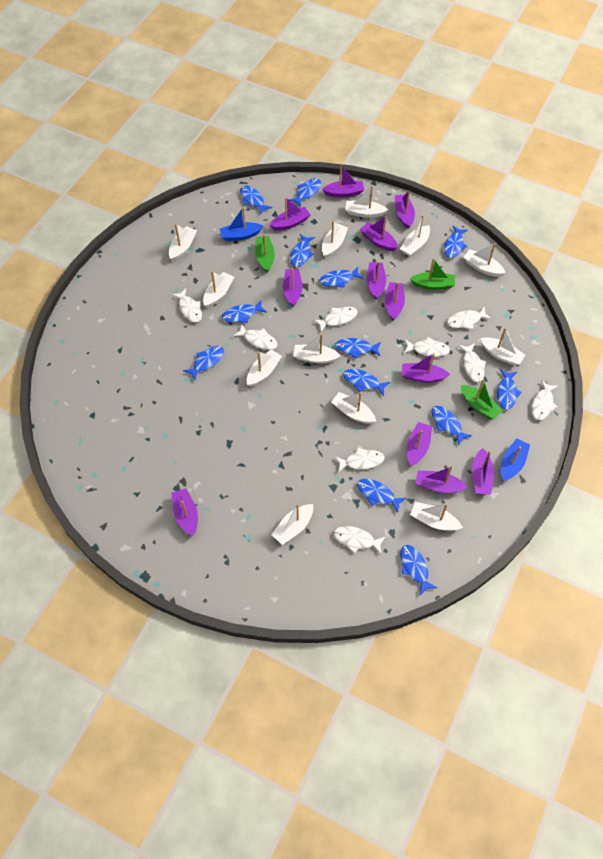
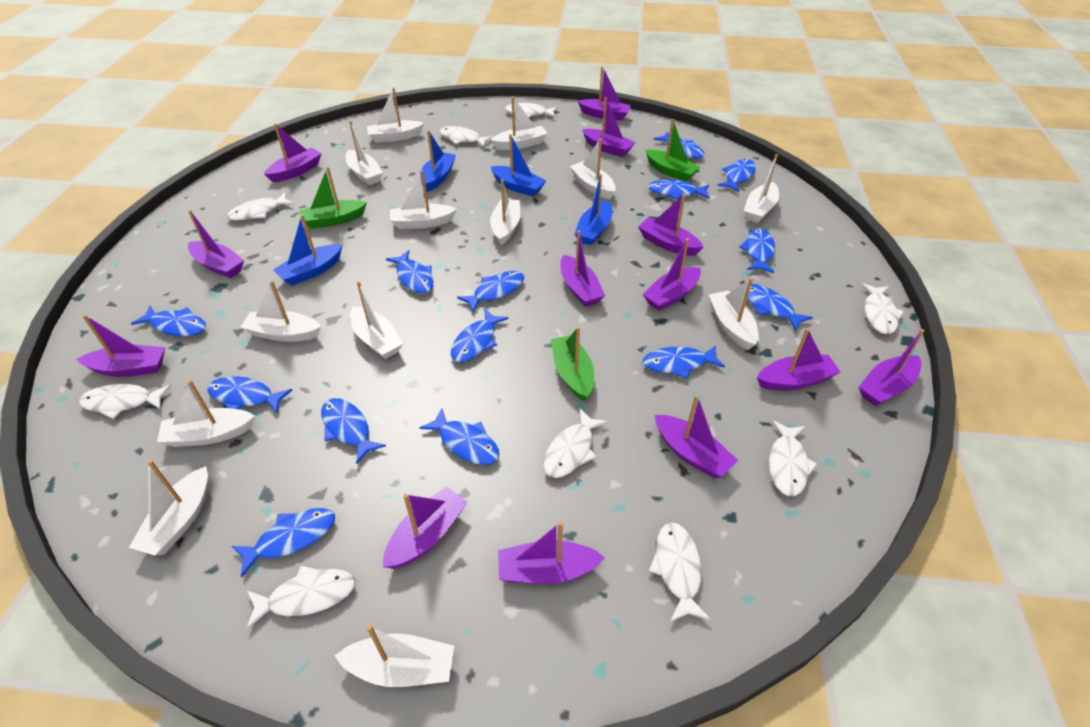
blue boat: 2 -> 4
blue fish: 13 -> 14
purple boat: 12 -> 13
white boat: 12 -> 13

